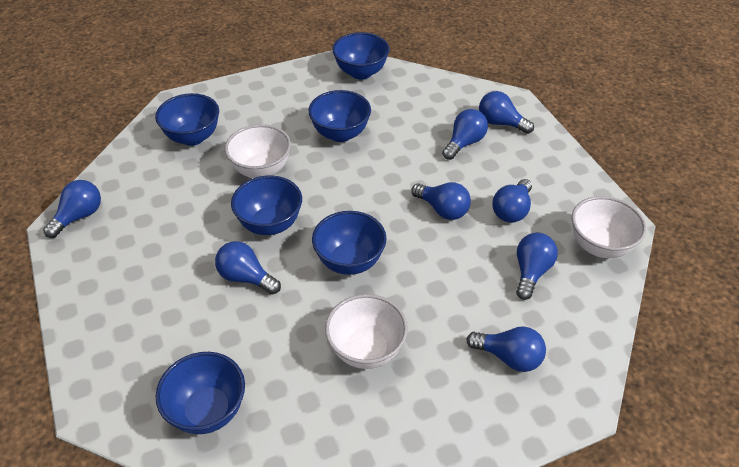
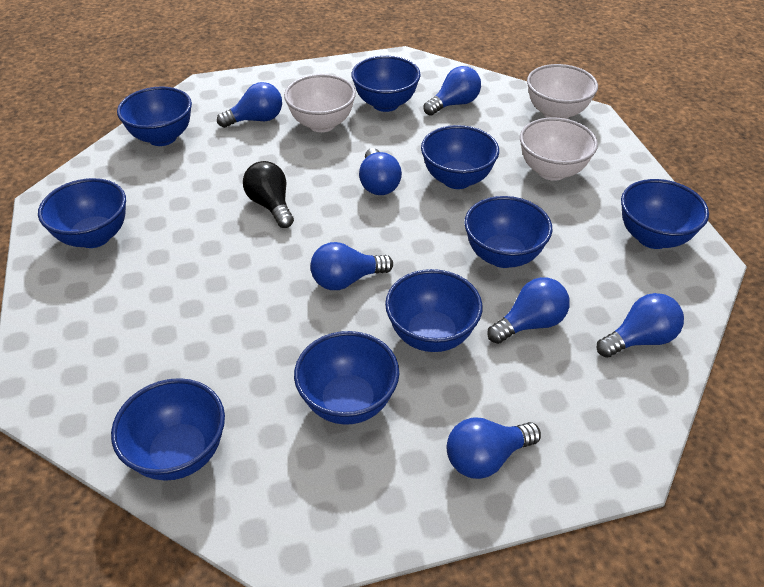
black light bulb: 0 -> 1
blue bowl: 6 -> 9
blue light bulb: 8 -> 7

